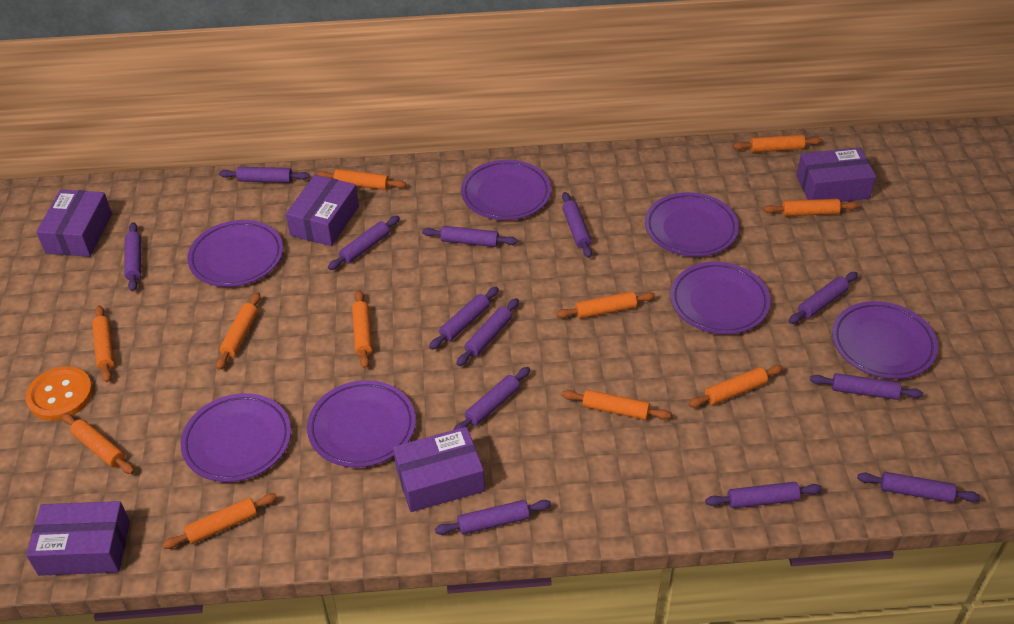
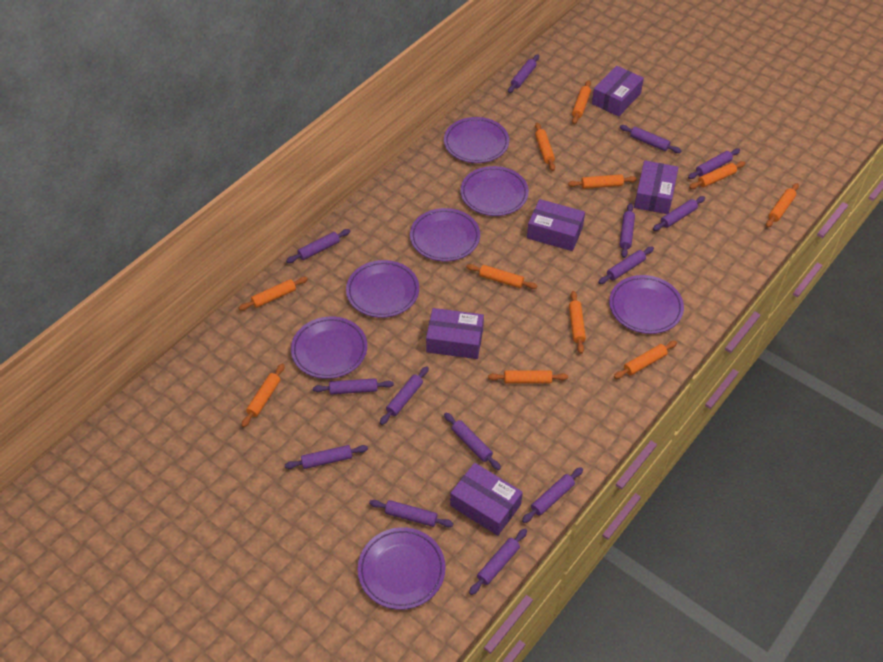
orange button: 1 -> 0
purple rolling pin: 13 -> 14

